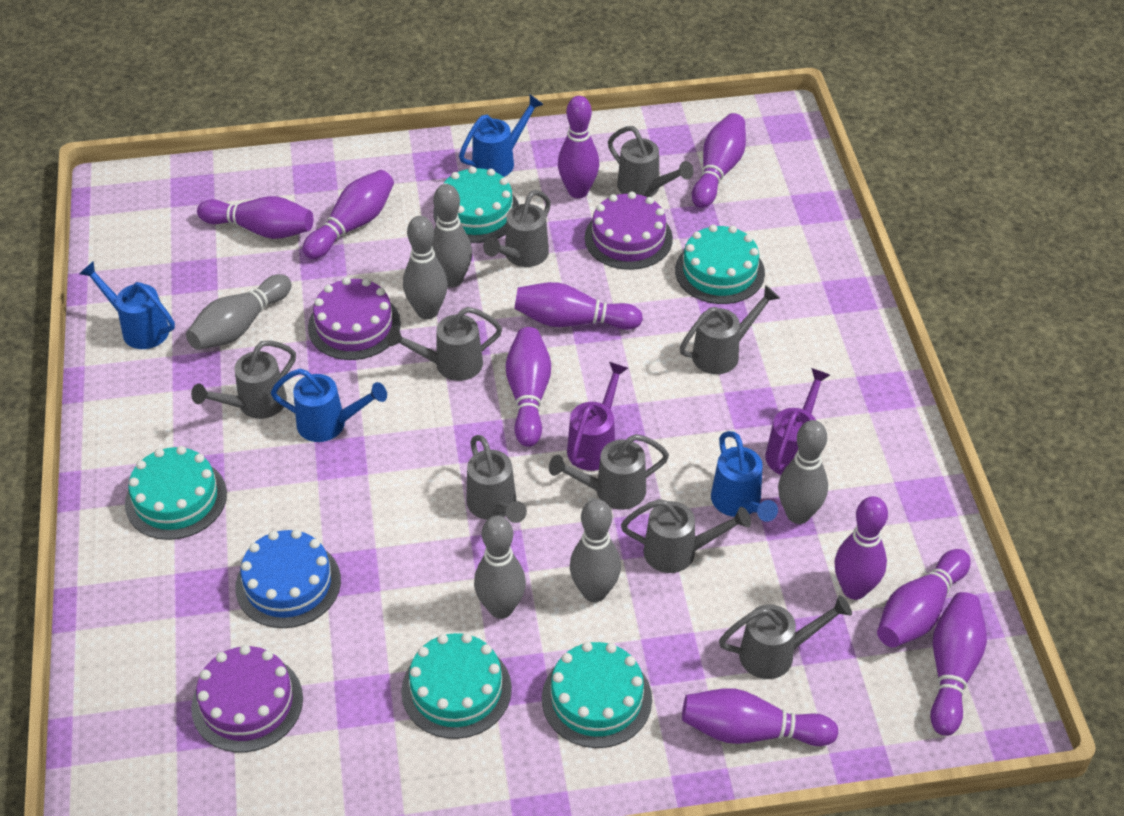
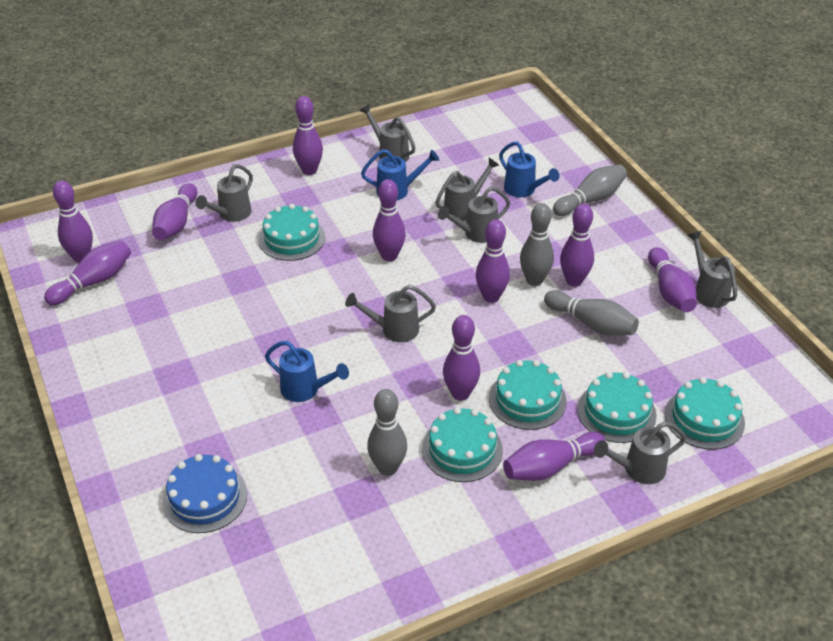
blue watering can: 4 -> 3
grey bowling pin: 6 -> 4
grey watering can: 9 -> 7
purple cake: 3 -> 0
purple watering can: 2 -> 0

